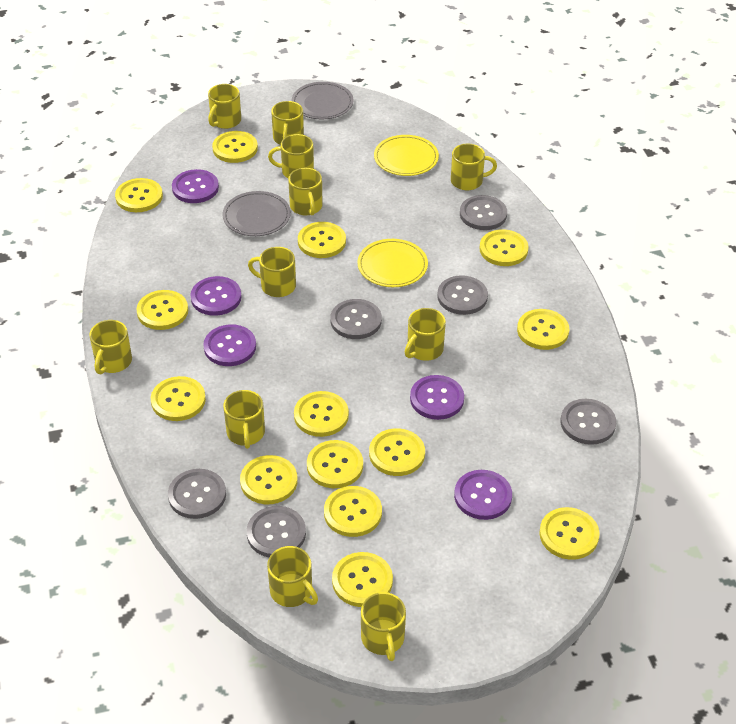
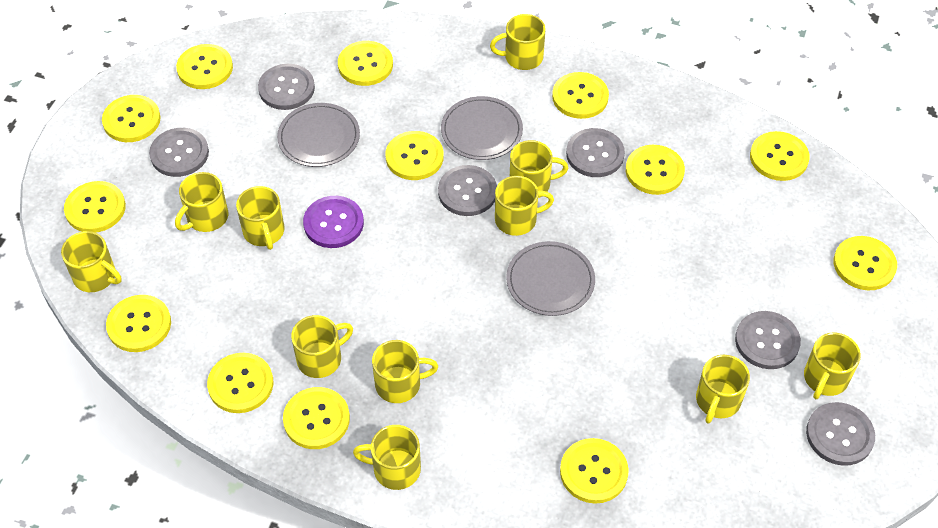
grey plate: 2 -> 3
purple button: 5 -> 1
yellow button: 14 -> 13
yellow plate: 2 -> 0

